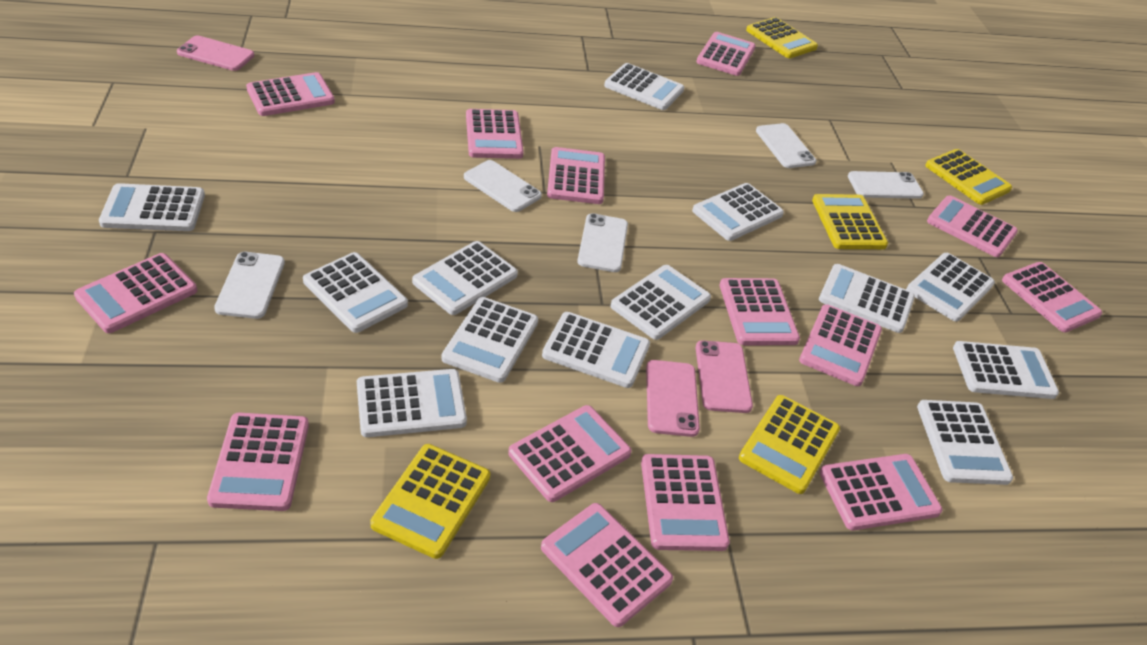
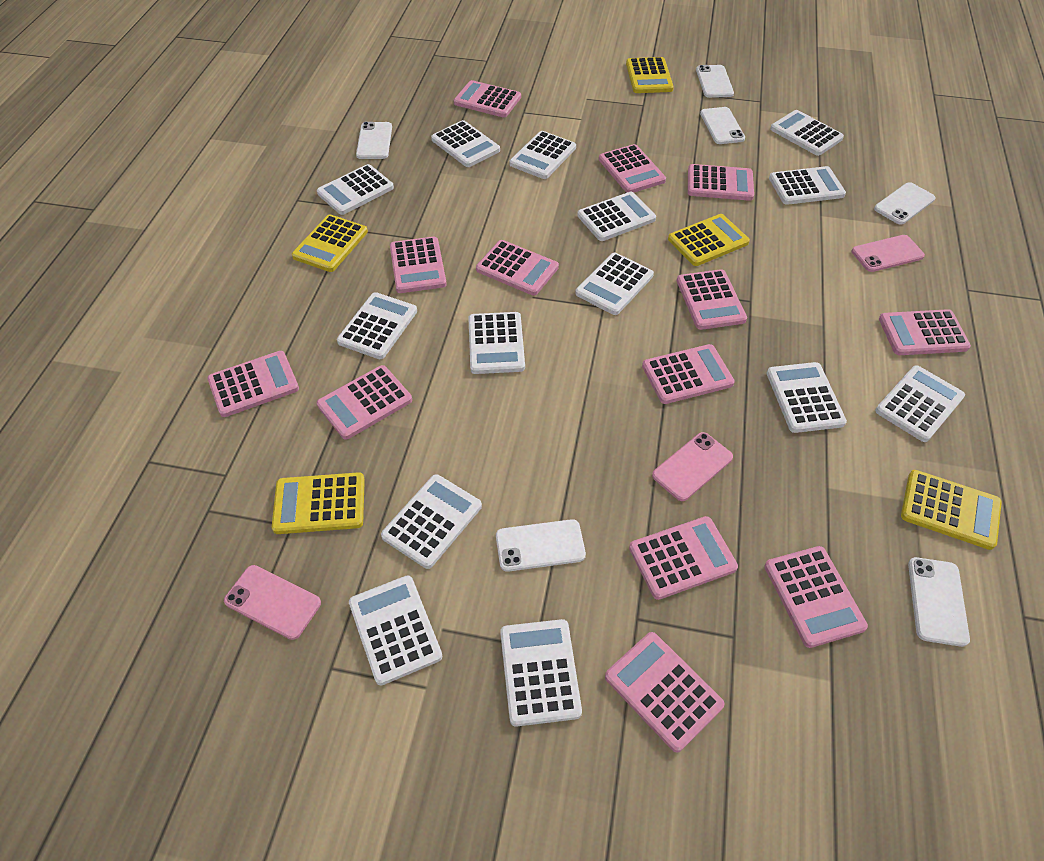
pink calculator: 14 -> 13
white calculator: 13 -> 14
white phone: 5 -> 6

